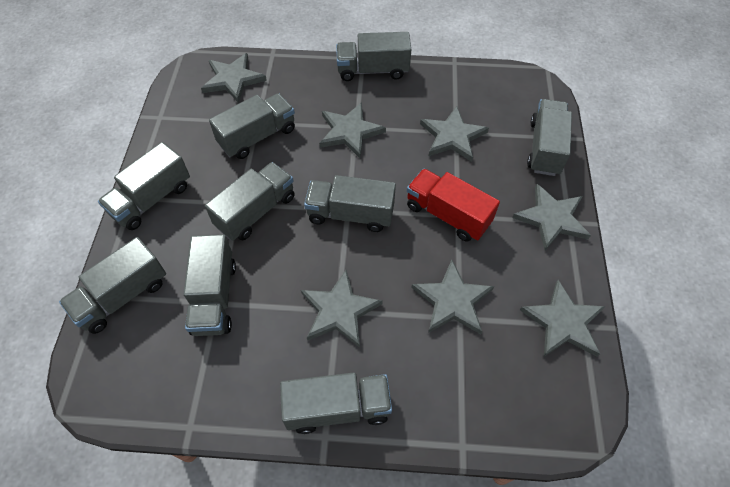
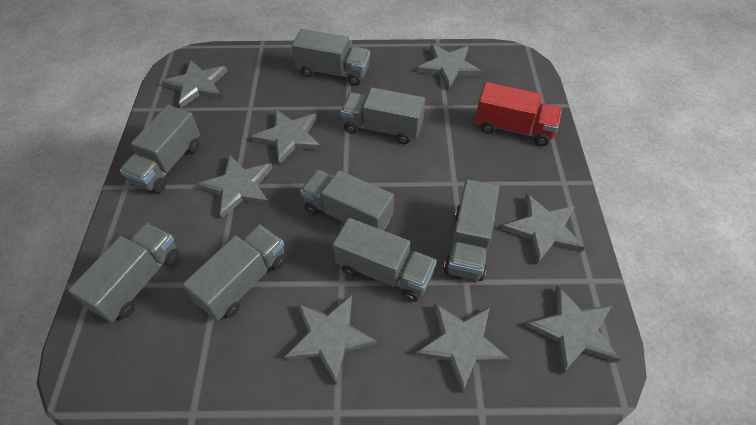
grey star: 7 -> 8
grey truck: 9 -> 8

